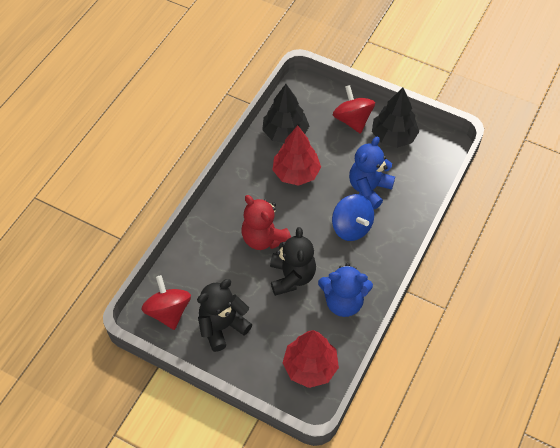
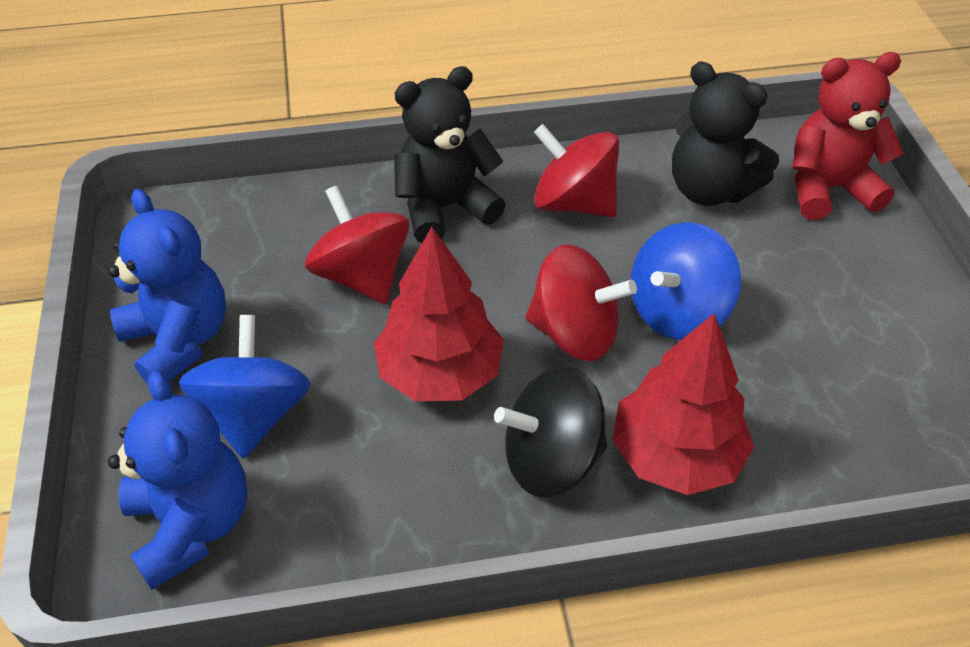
black spinning top: 0 -> 1
black tree: 2 -> 0
blue spinning top: 1 -> 2
red spinning top: 2 -> 3

